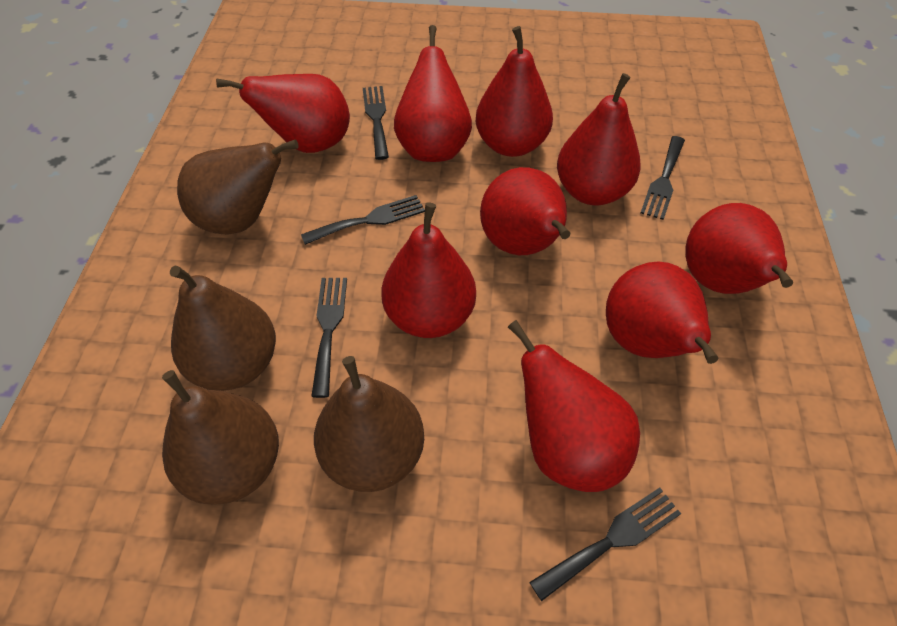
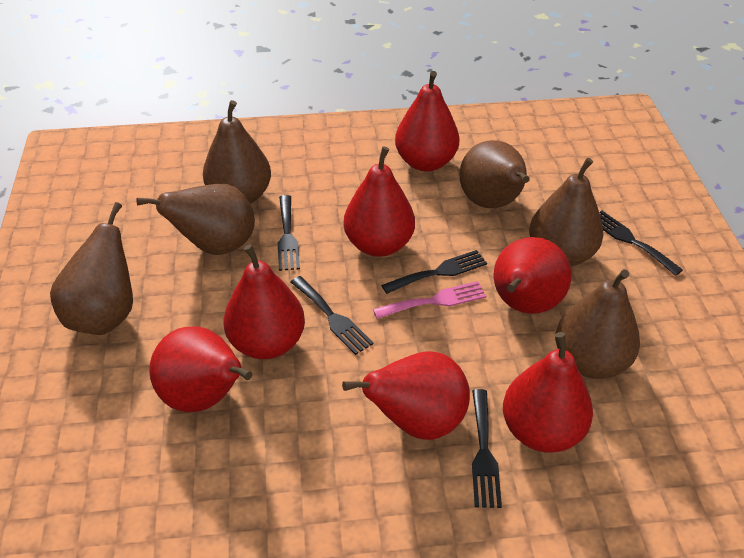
brown pear: 4 -> 6
pink fork: 0 -> 1
red pear: 9 -> 7

